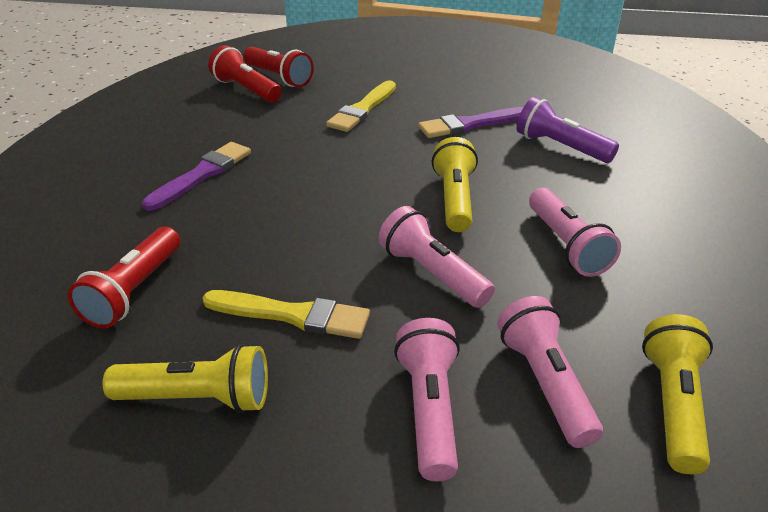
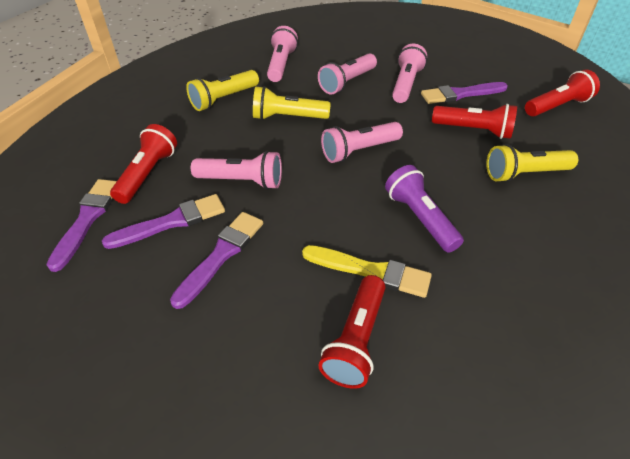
pink flashlight: 4 -> 5
purple brush: 2 -> 4
red flashlight: 3 -> 4
yellow brush: 2 -> 1

